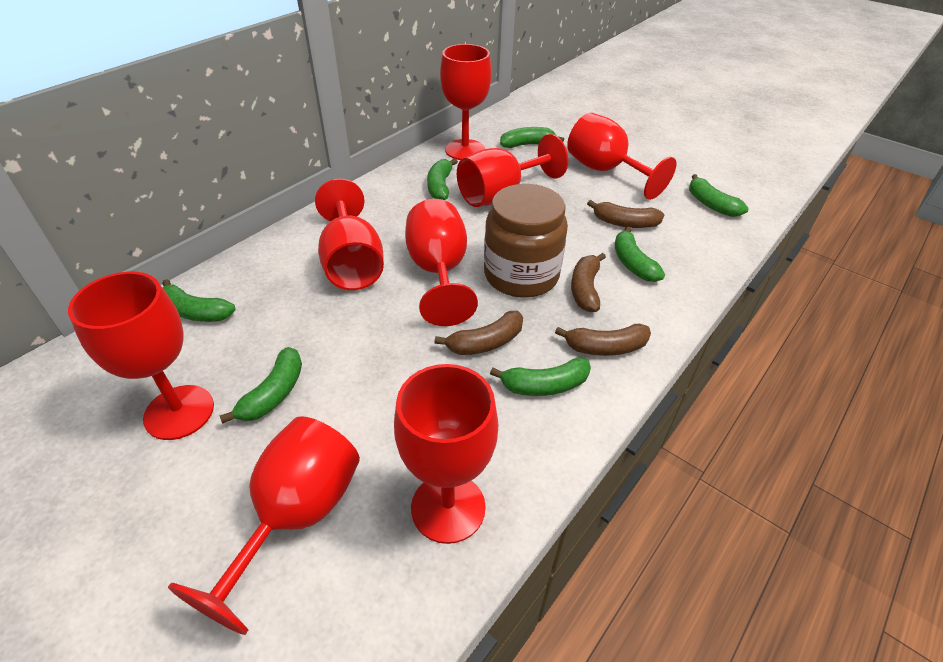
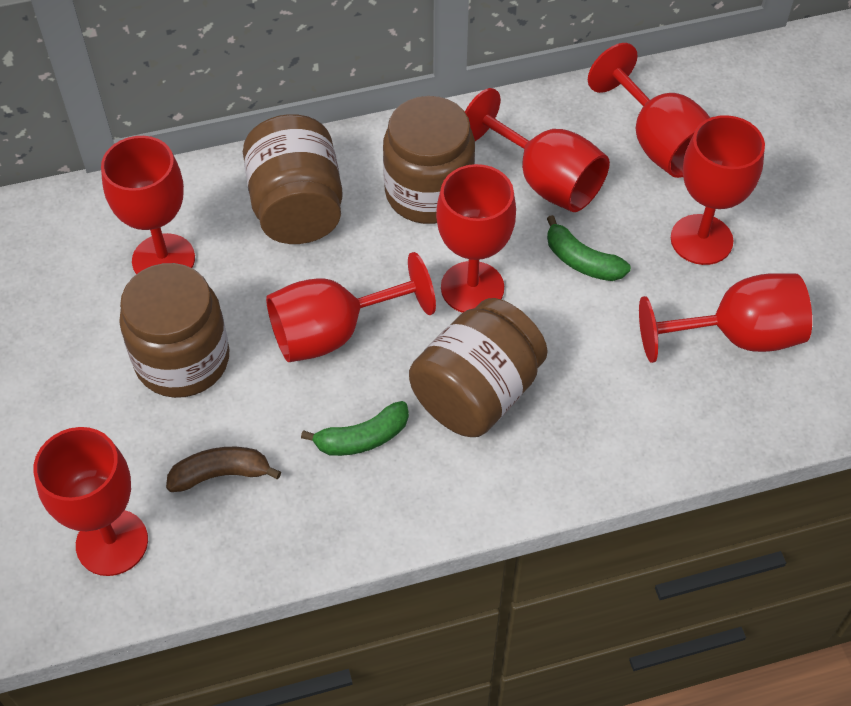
brown banana: 4 -> 1
brown jar: 1 -> 4
green banana: 7 -> 2

